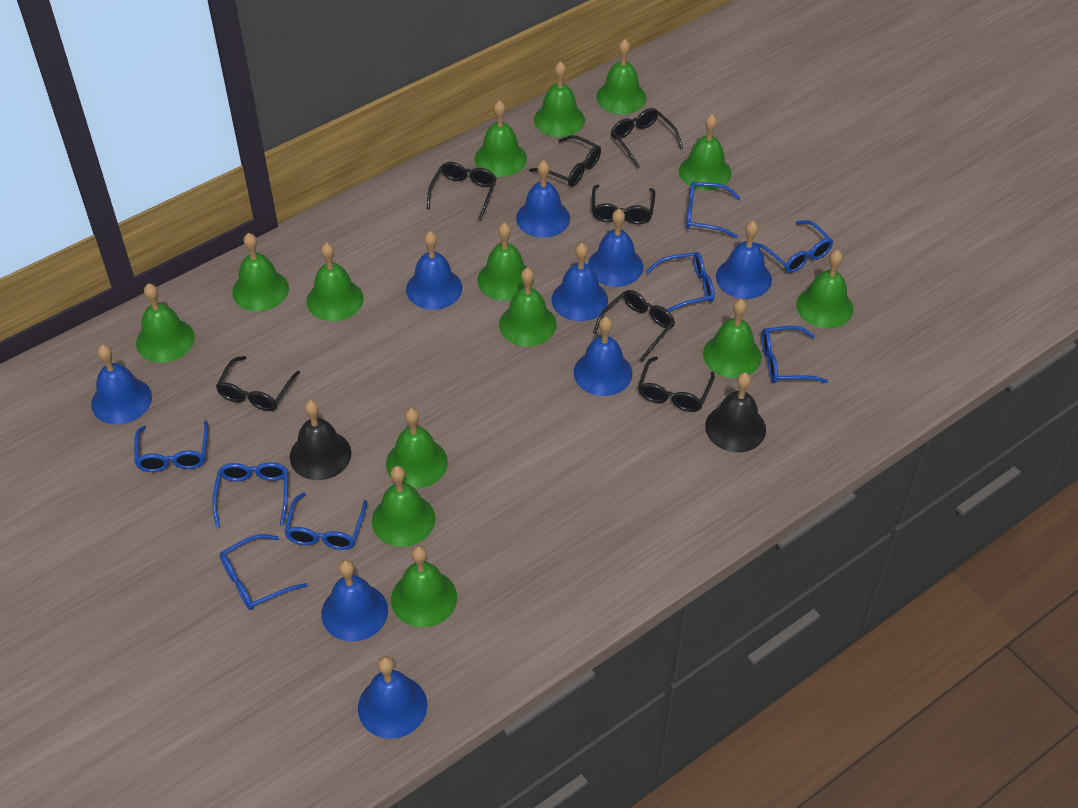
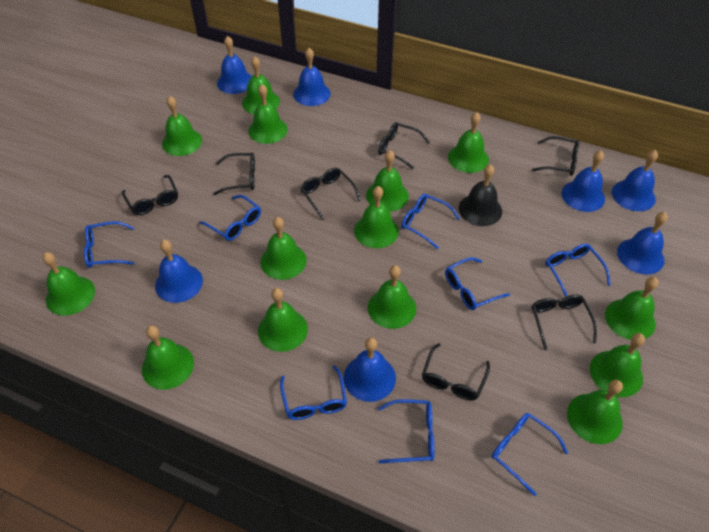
black bell: 2 -> 1
blue bell: 9 -> 7

